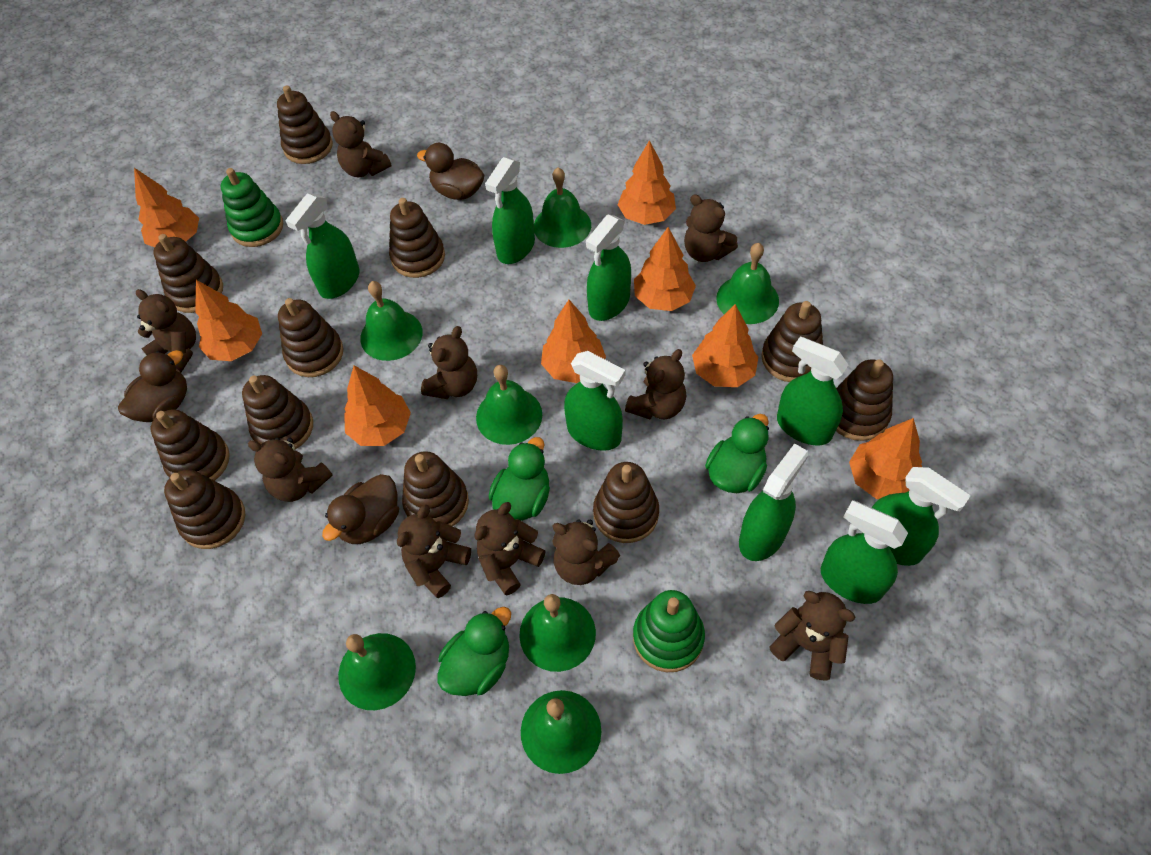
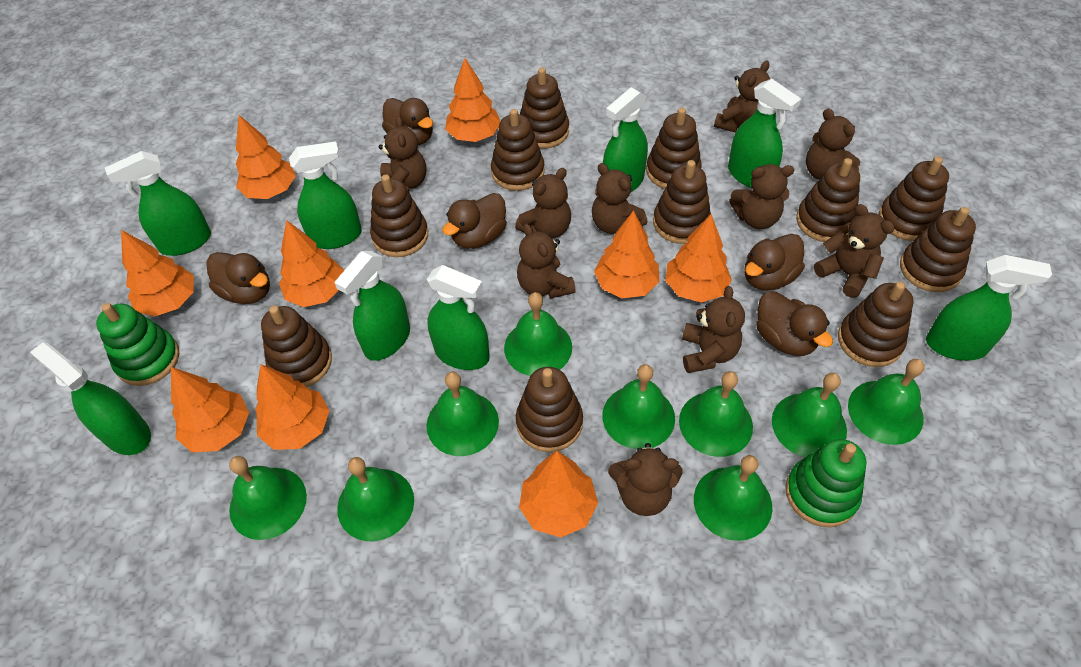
brown duck: 3 -> 5
green bell: 7 -> 9
green duck: 3 -> 0
orange tree: 8 -> 9

